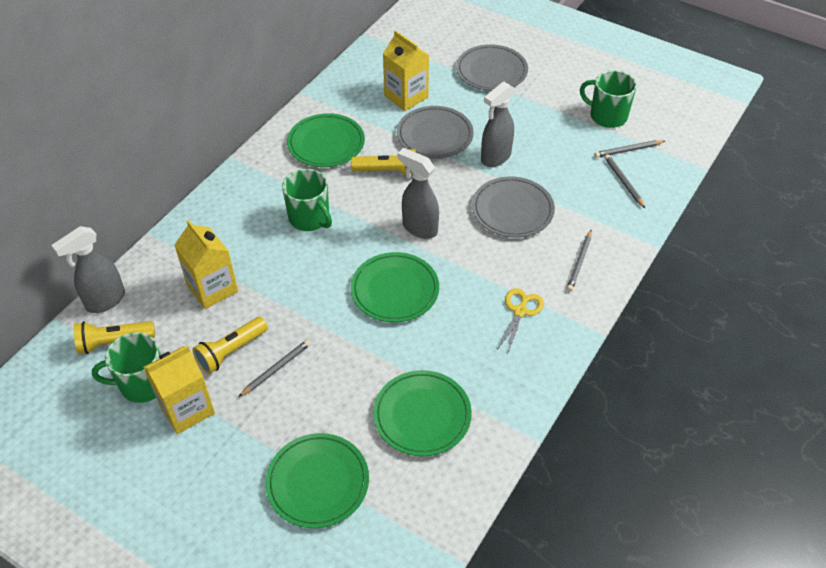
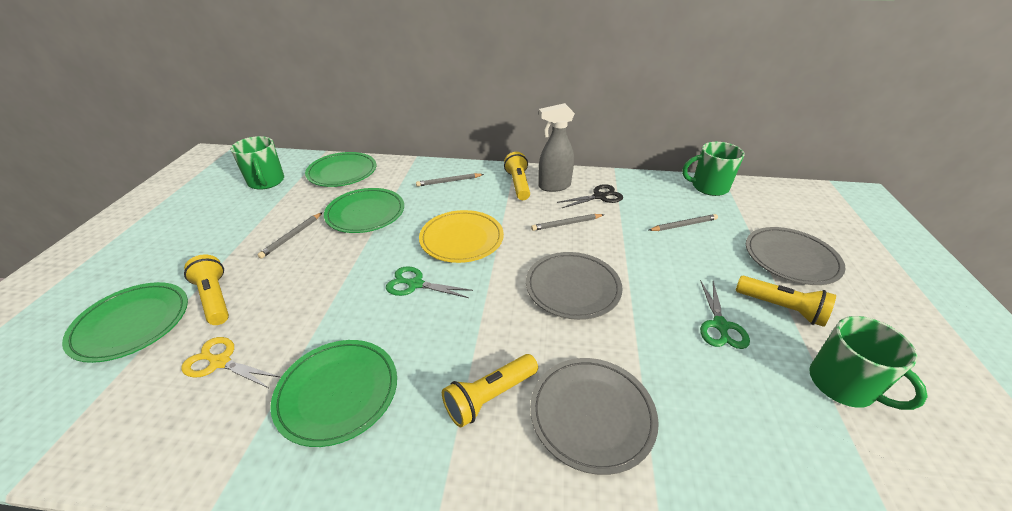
black scissors: 0 -> 1
green scissors: 0 -> 2
grey spray bottle: 3 -> 1
yellow carton: 3 -> 0
yellow flashlight: 3 -> 4
yellow plate: 0 -> 1

